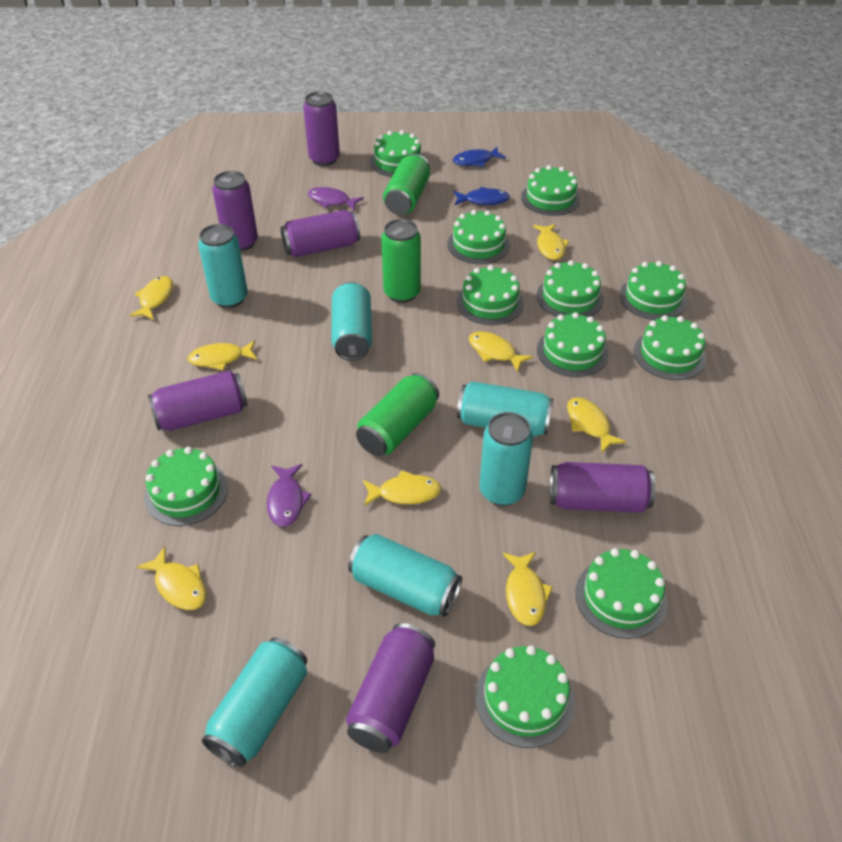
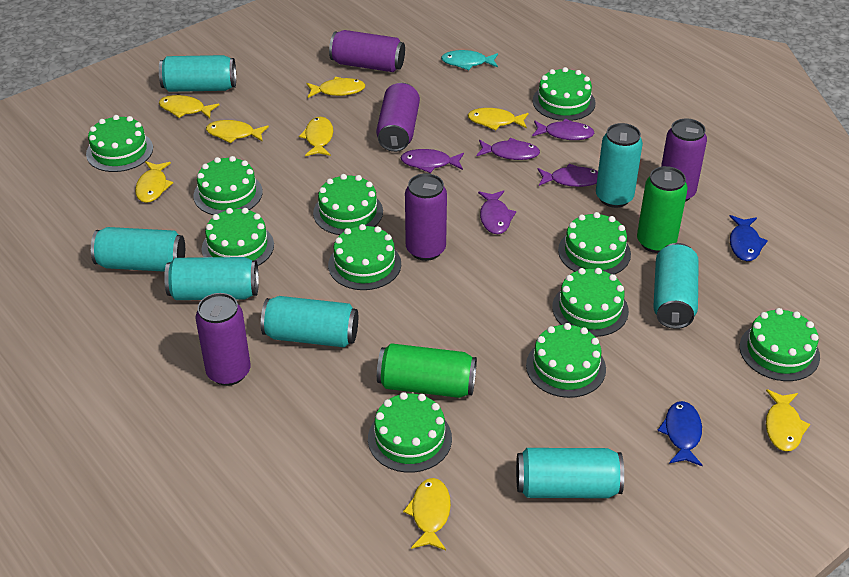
green can: 3 -> 2
purple can: 6 -> 5
purple fish: 2 -> 5
turquoise can: 6 -> 7
turquoise fish: 0 -> 1

